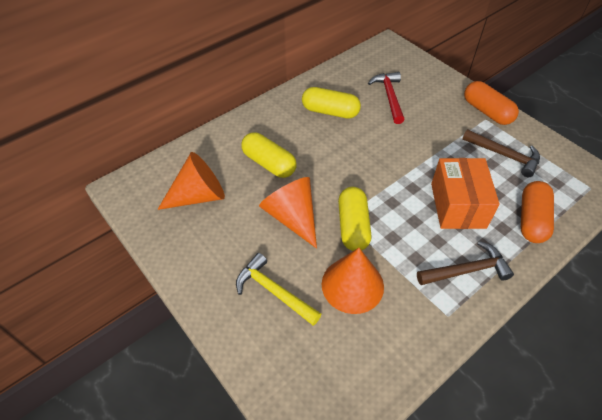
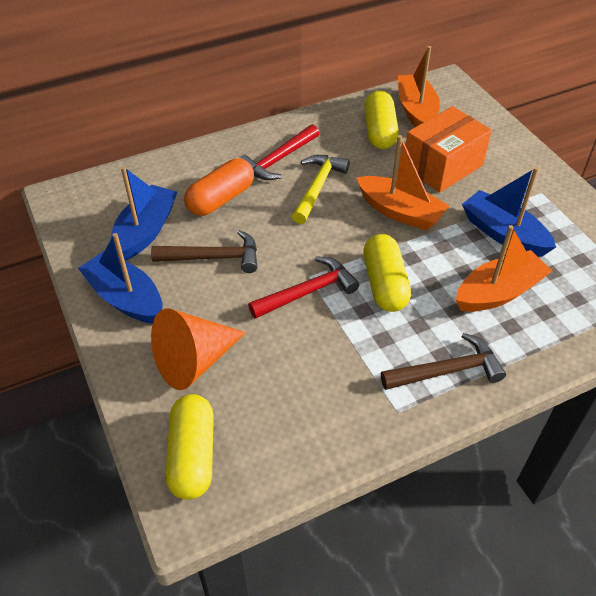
blue boat: 0 -> 3
orange boat: 0 -> 3
orange capsule: 2 -> 1
orange cone: 3 -> 1
red hammer: 1 -> 2

